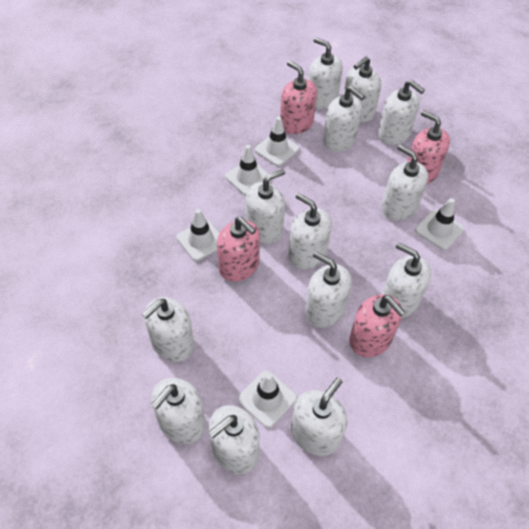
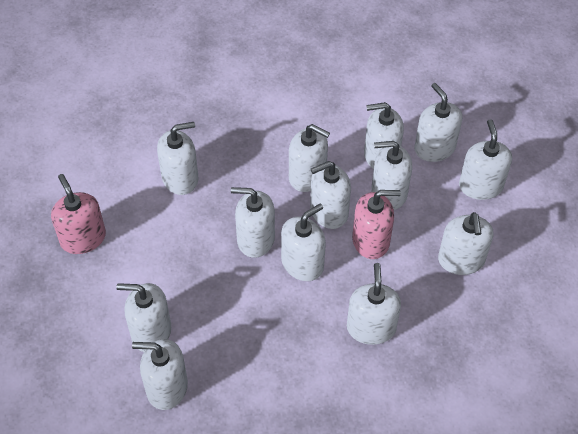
pink soap dispenser: 4 -> 2
white traffic cone: 5 -> 0

